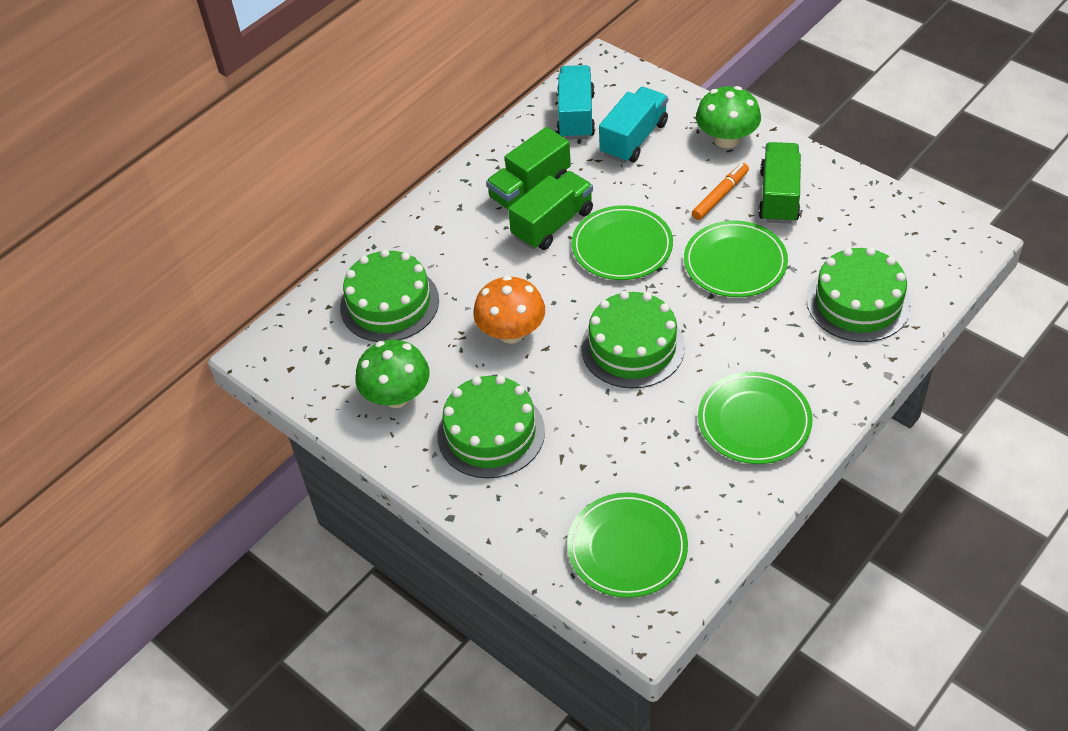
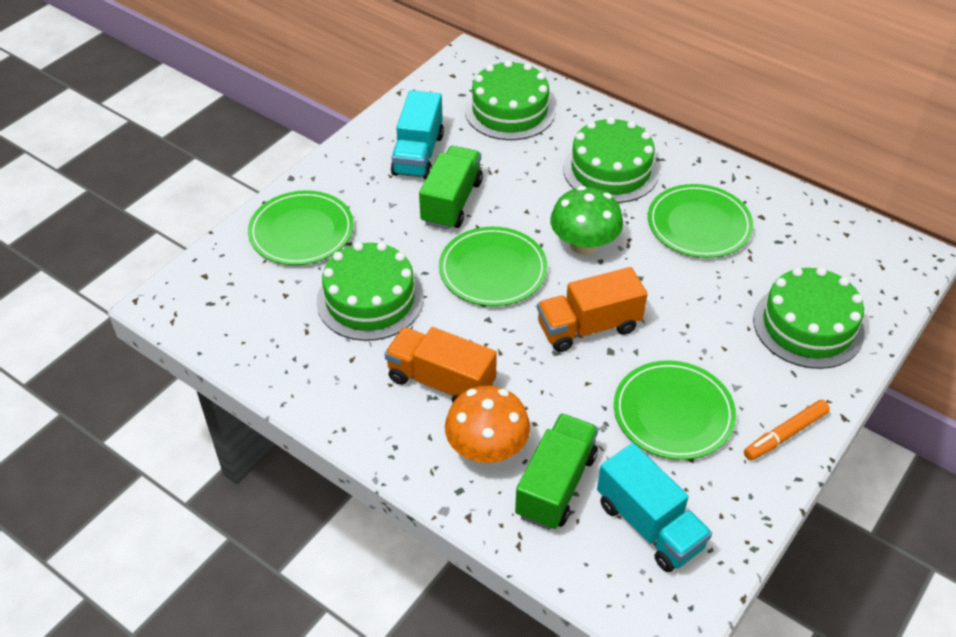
green mushroom: 2 -> 1
green truck: 3 -> 2
orange truck: 0 -> 2

